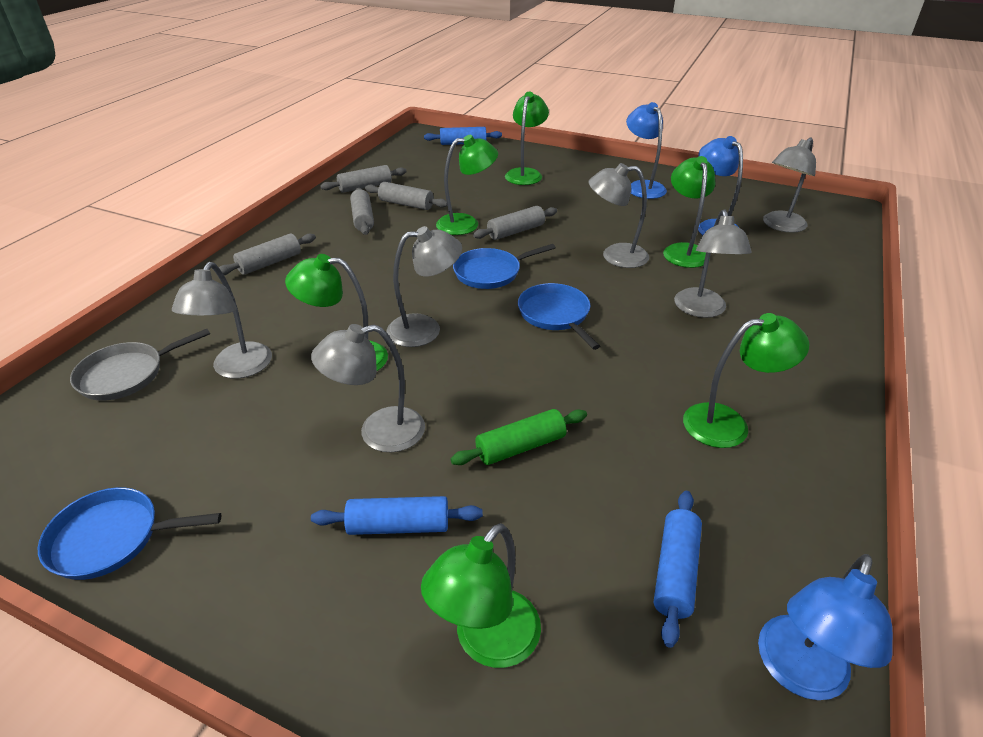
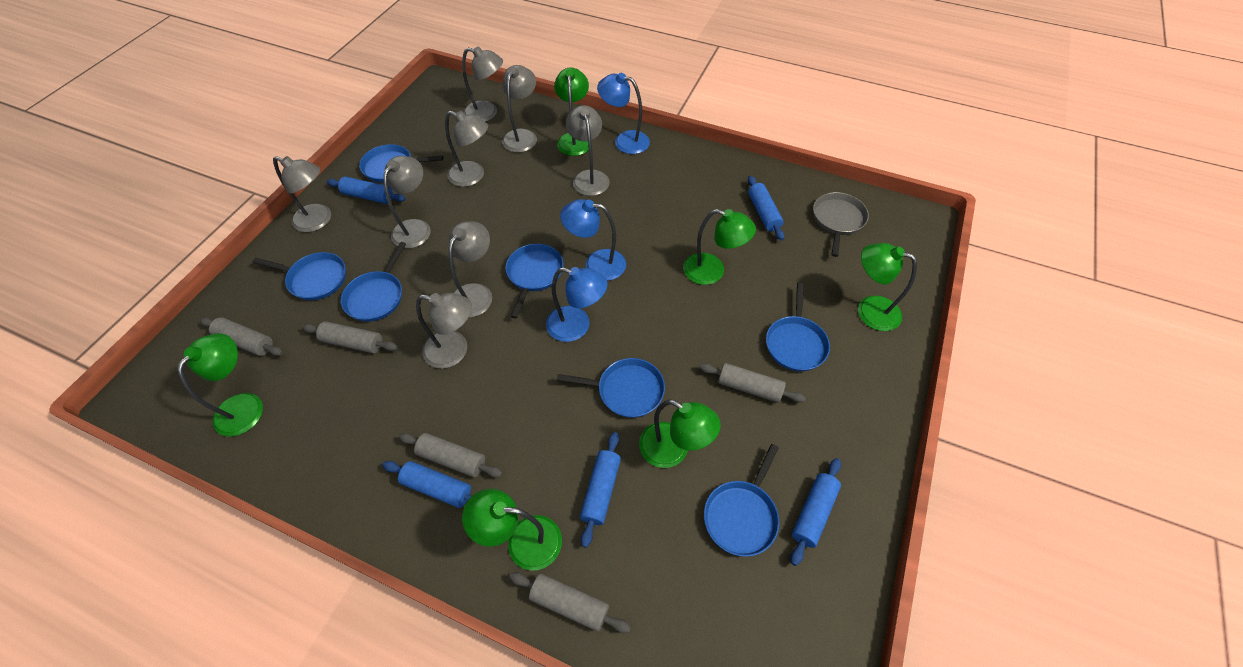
blue pan: 3 -> 7
blue rolling pin: 3 -> 5
green rolling pin: 1 -> 0
grey lamp: 6 -> 8

